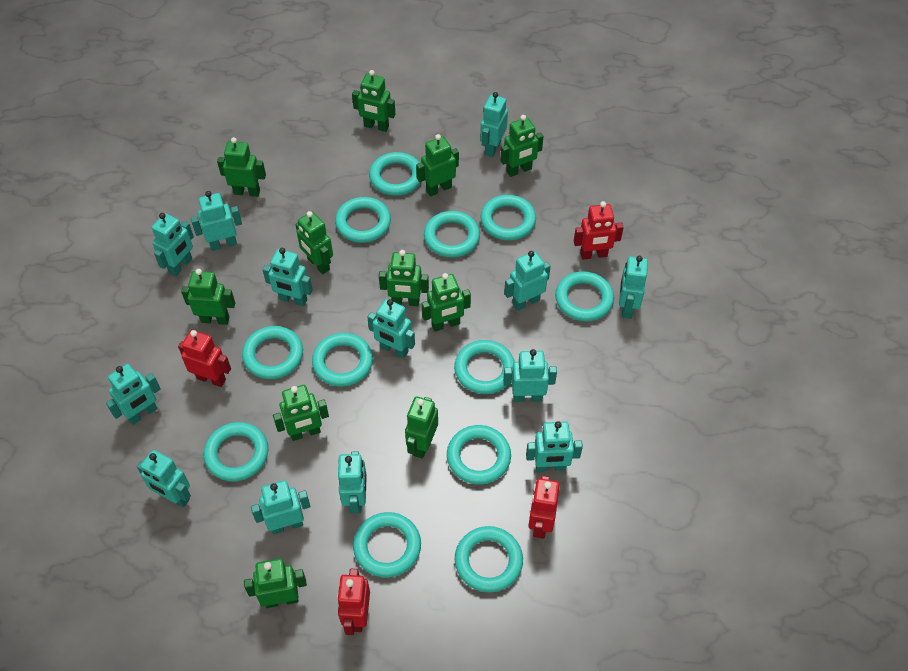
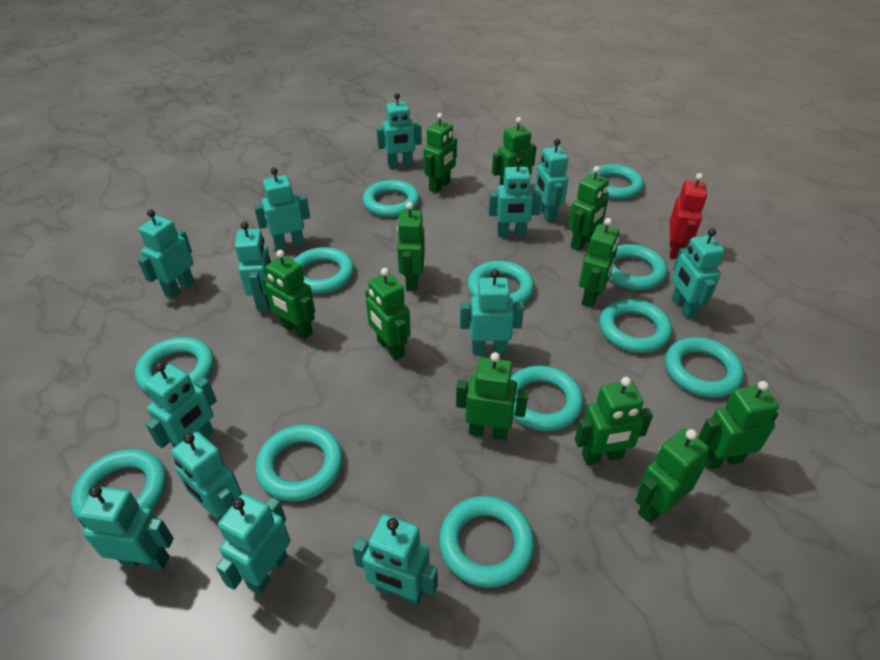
red robot: 4 -> 1

